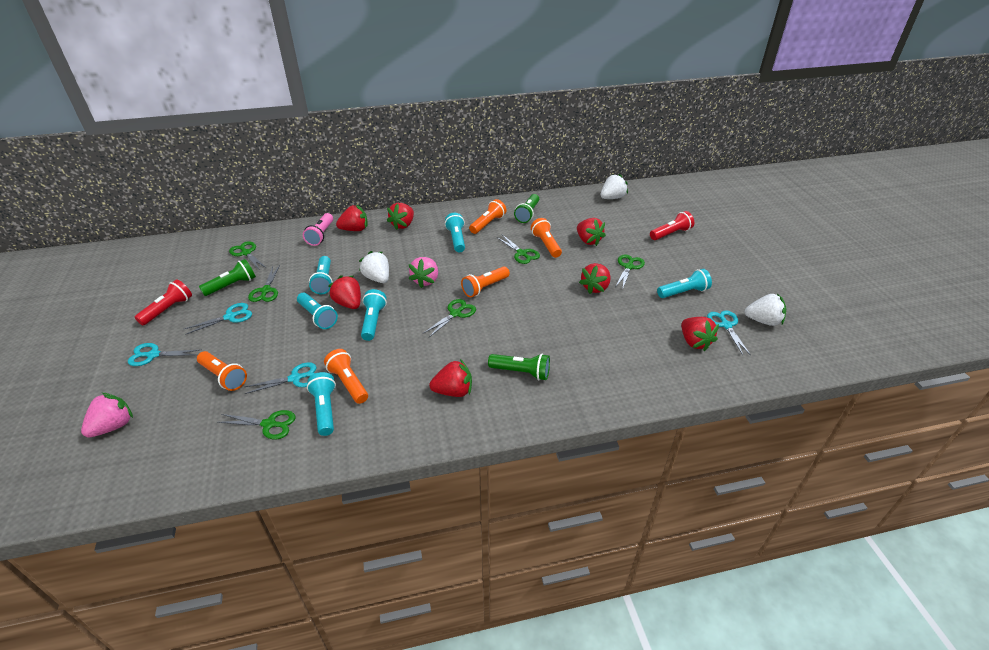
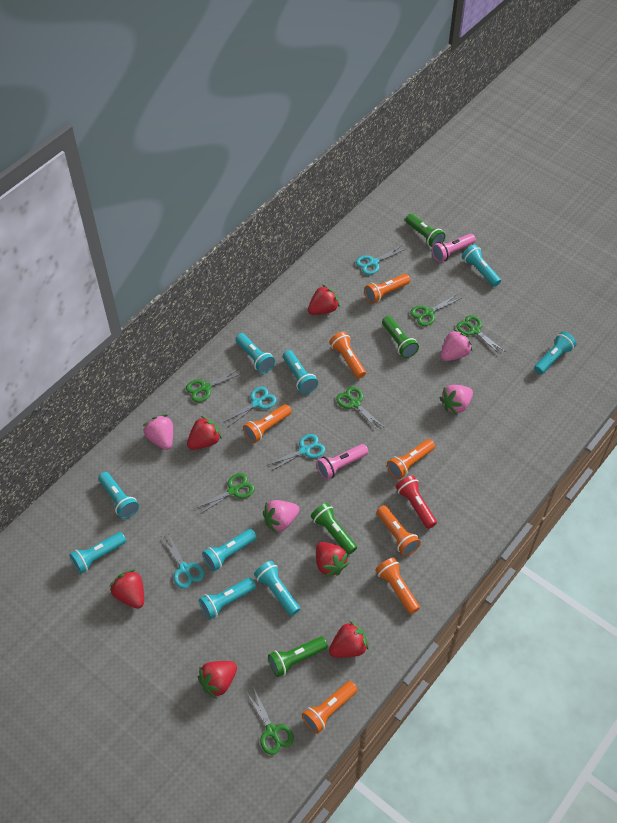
green flashlight: 3 -> 4
orange flashlight: 5 -> 7
pink flashlight: 1 -> 2
pink strawberry: 2 -> 4
red flashlight: 2 -> 1
red strawberry: 7 -> 6
turquoise flashlight: 6 -> 9
white strawberry: 3 -> 0

